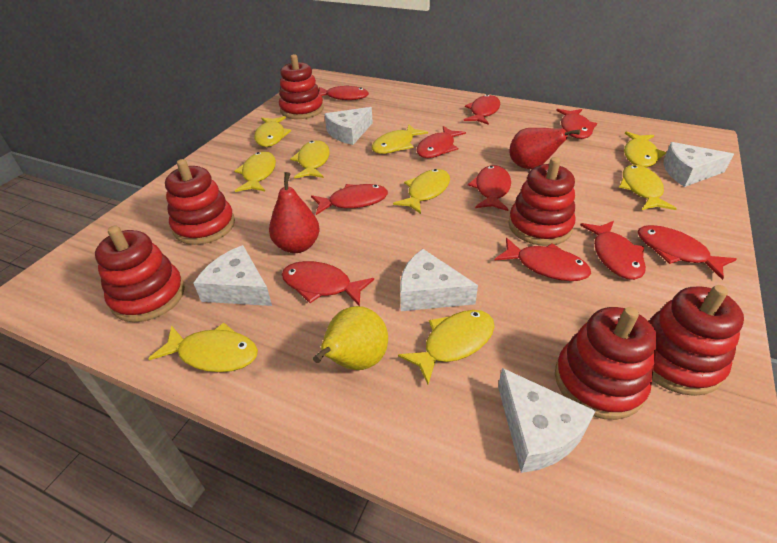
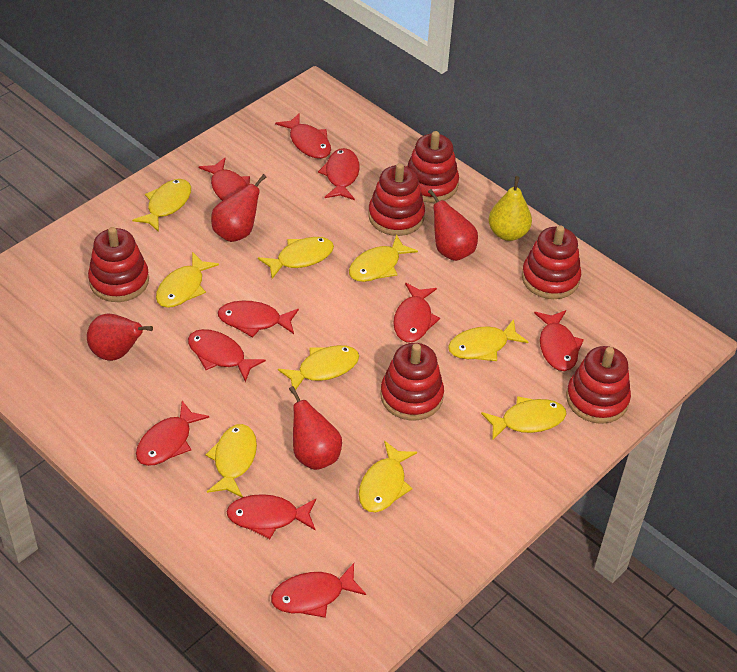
red pear: 2 -> 4
white cheese: 5 -> 0

